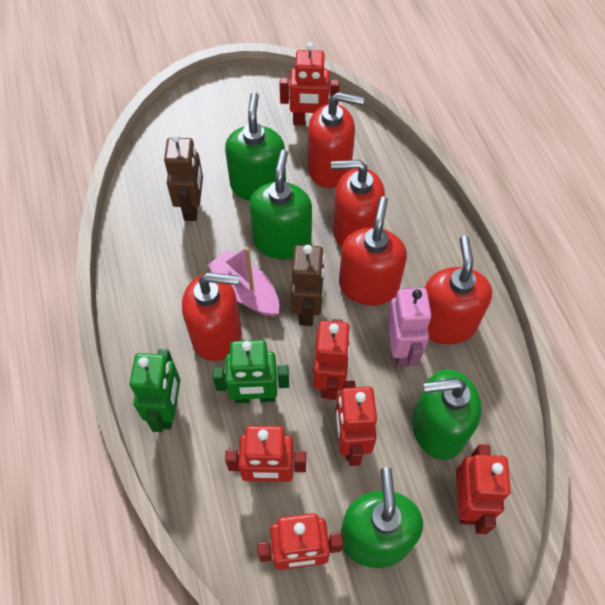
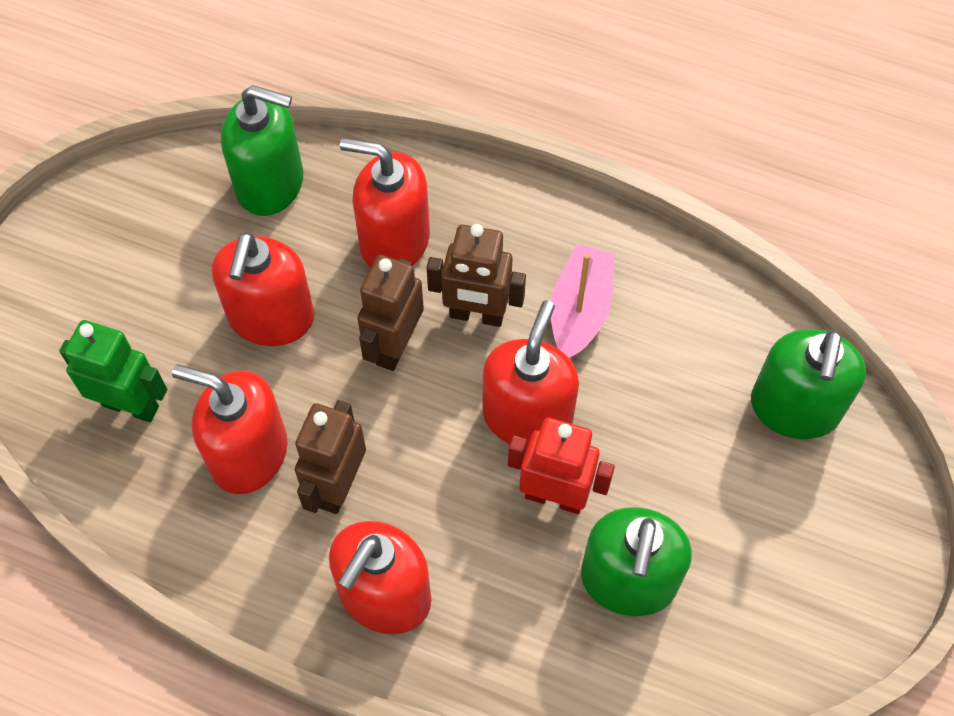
brown robot: 2 -> 3
green robot: 2 -> 1
green soap dispenser: 4 -> 3
pink robot: 1 -> 0
red robot: 6 -> 1

